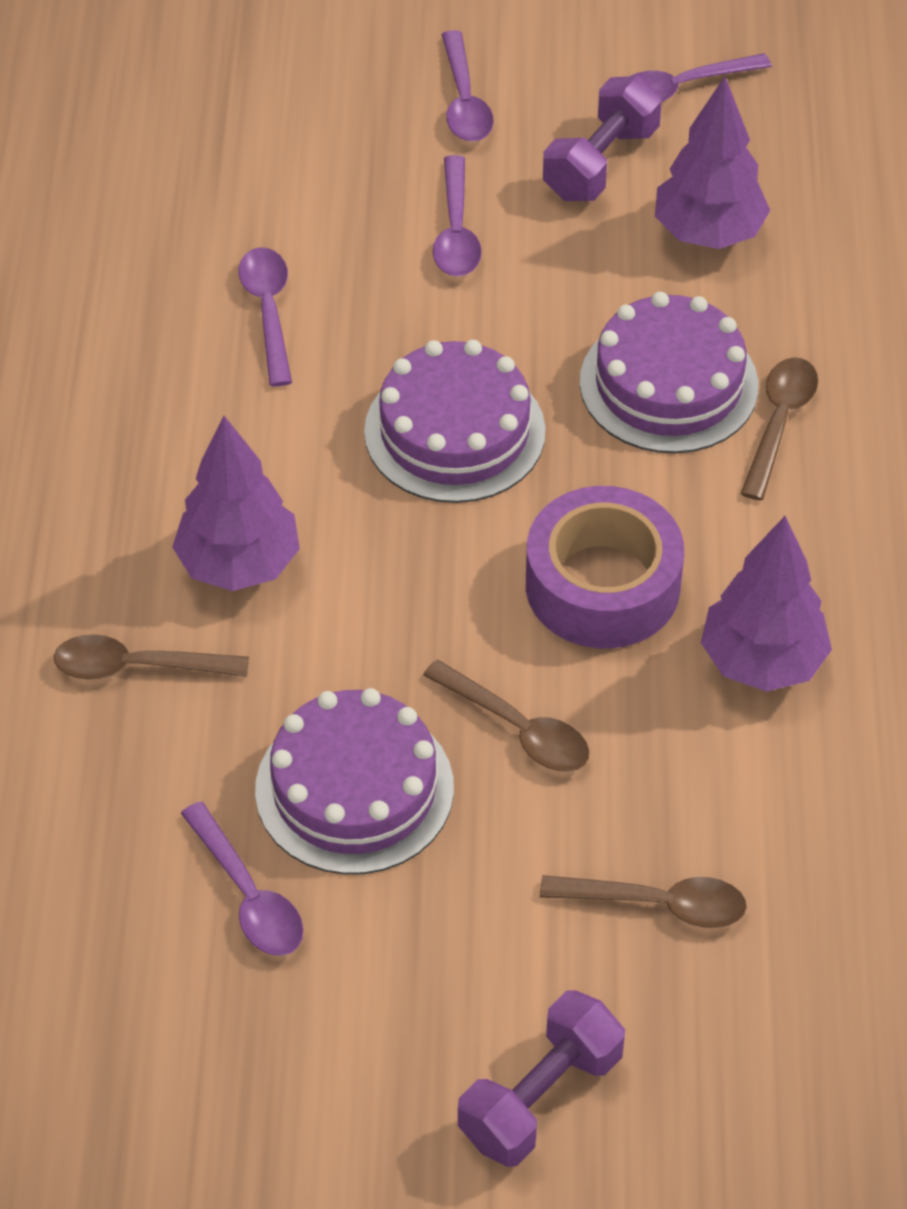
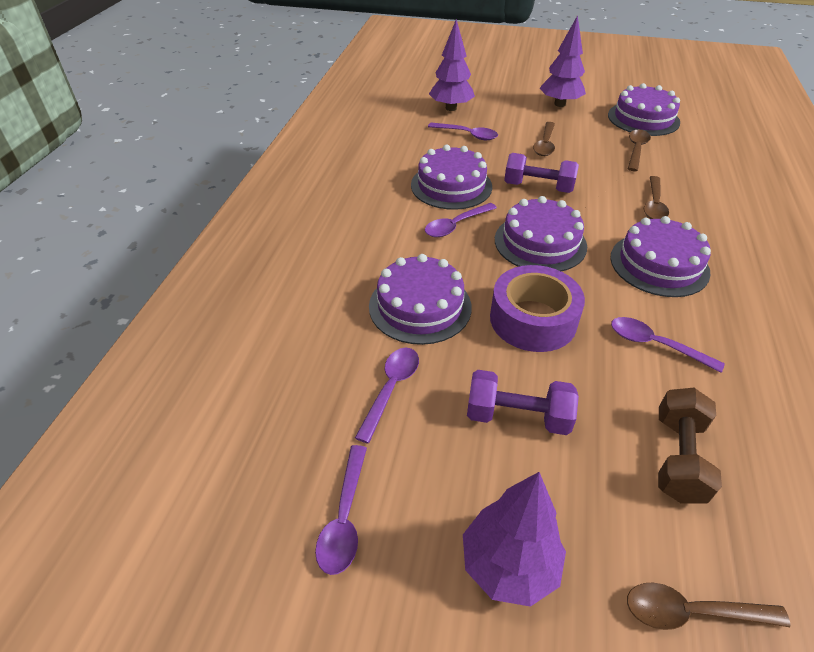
brown dumbbell: 0 -> 1
purple cake: 3 -> 5

